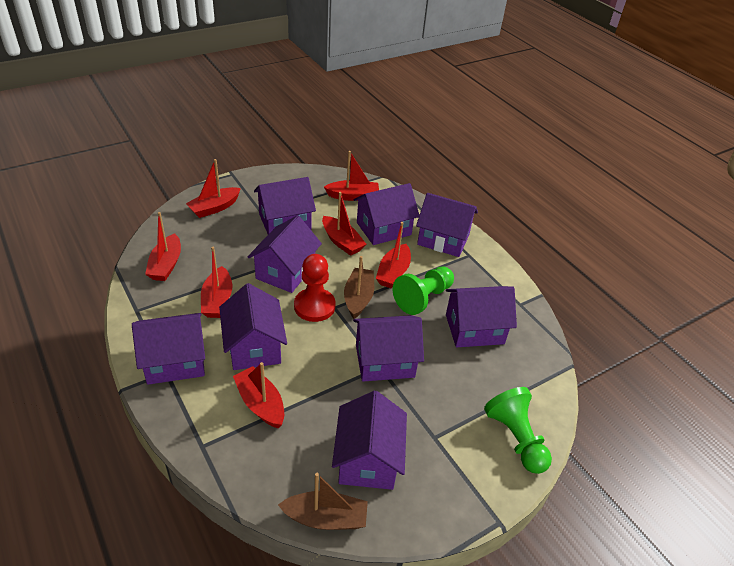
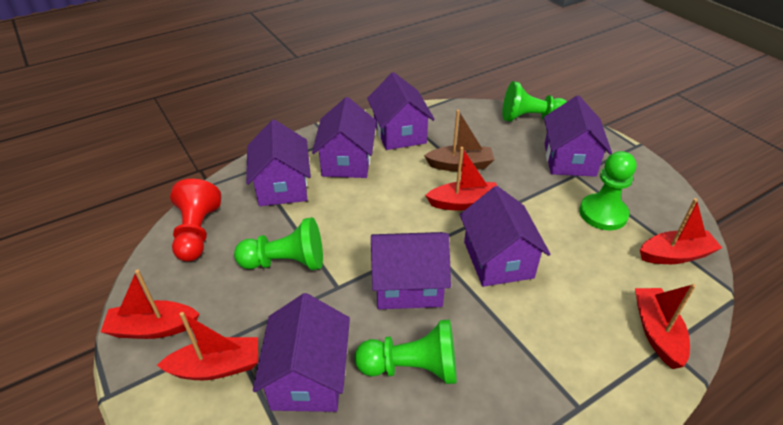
brown boat: 2 -> 1
green pawn: 2 -> 4
purple house: 9 -> 7
red boat: 7 -> 5

